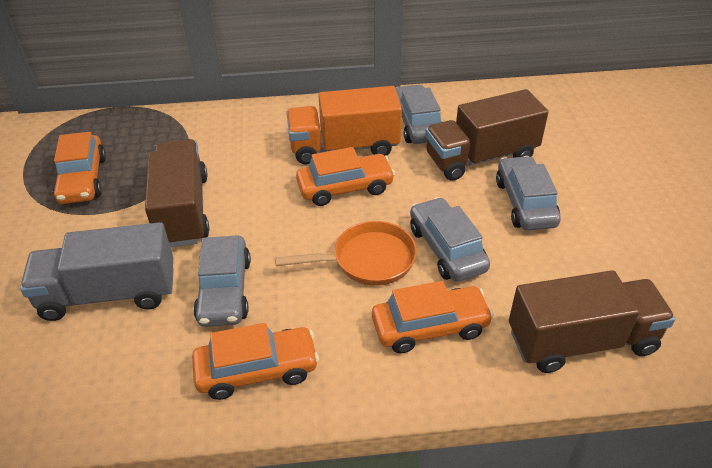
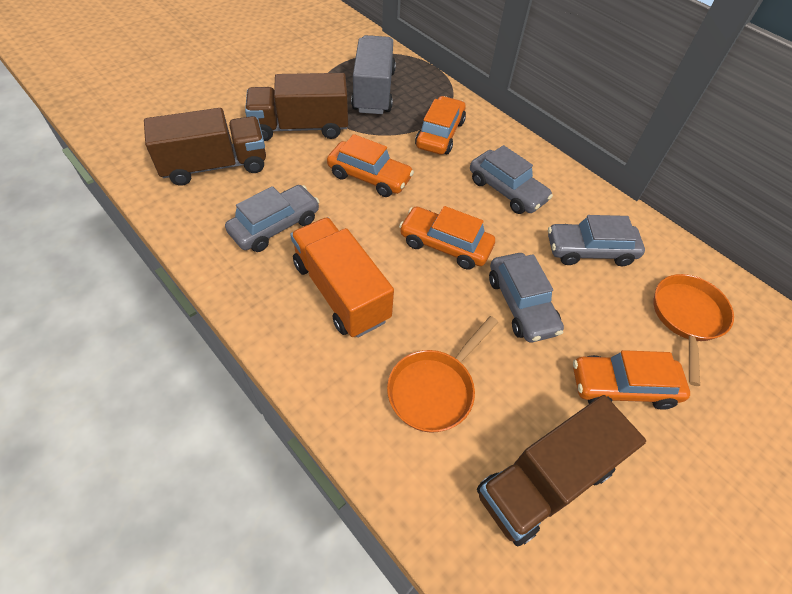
orange pan: 1 -> 2

